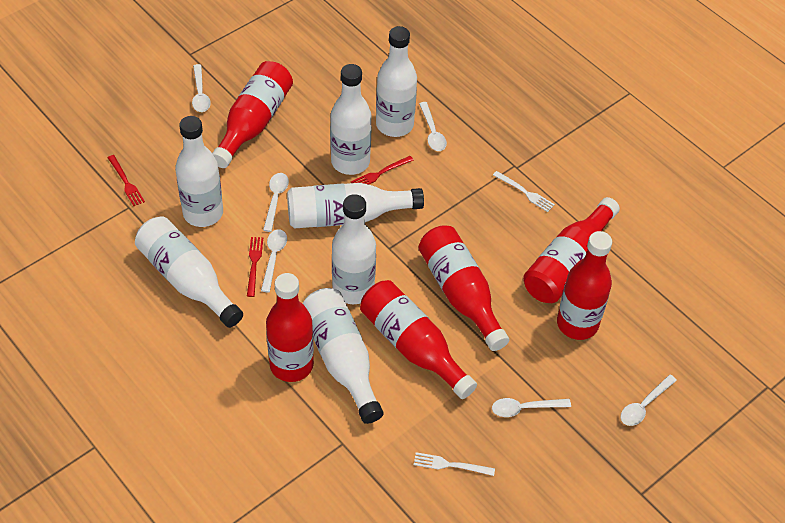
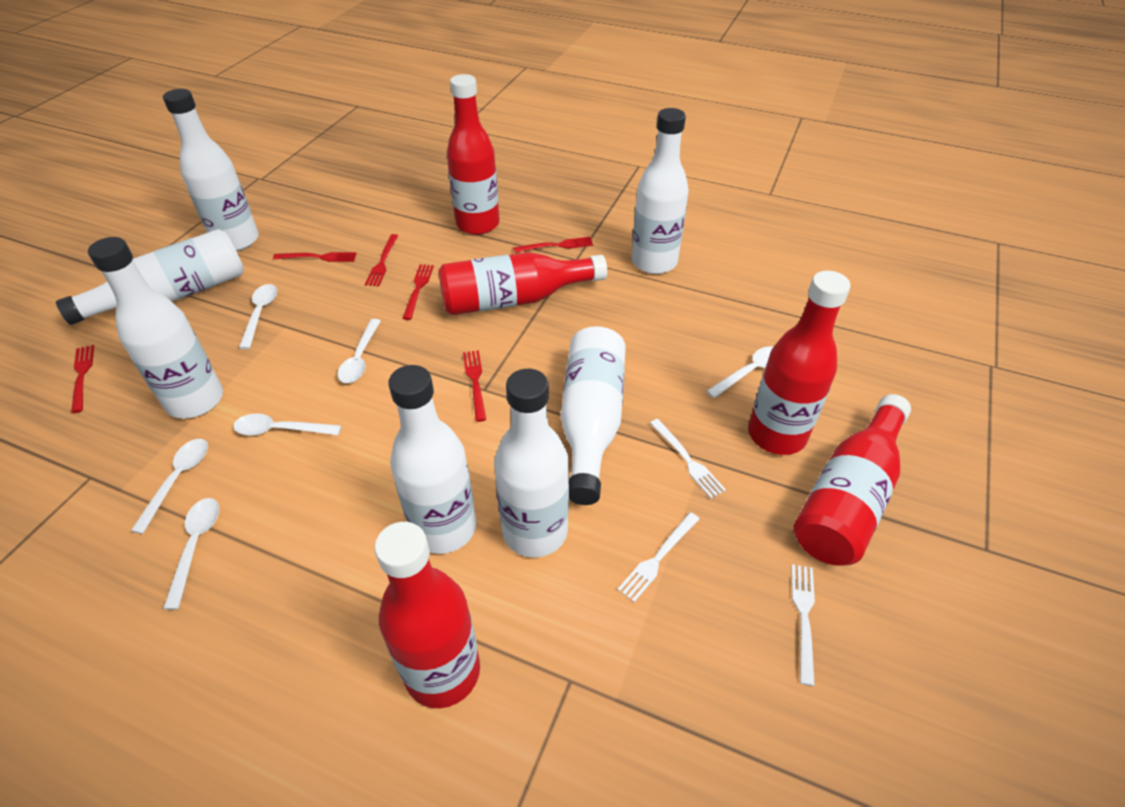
red bottle: 6 -> 5
red fork: 3 -> 6
white fork: 2 -> 3

